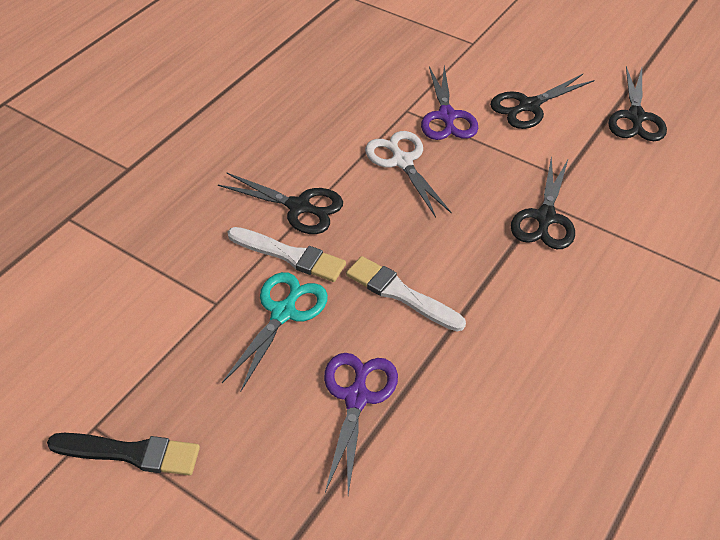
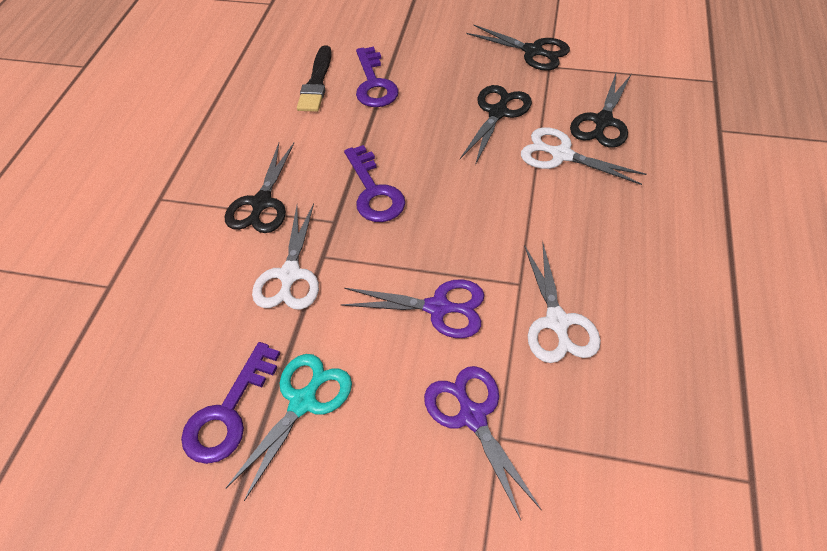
purple key: 0 -> 3
white brush: 2 -> 0
white scissors: 1 -> 3

